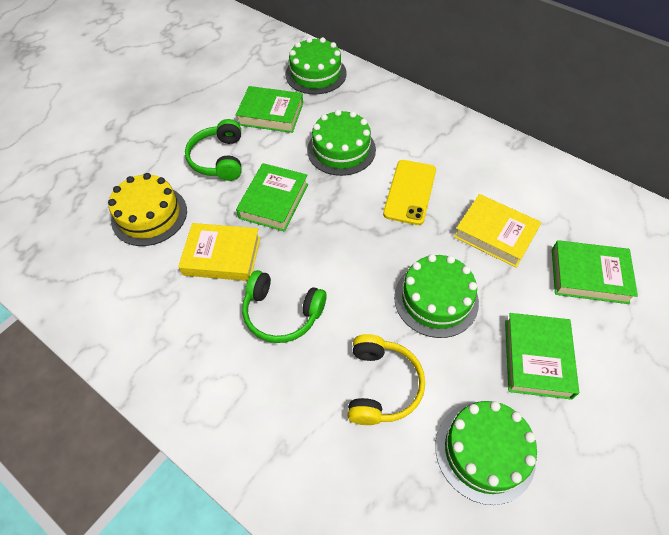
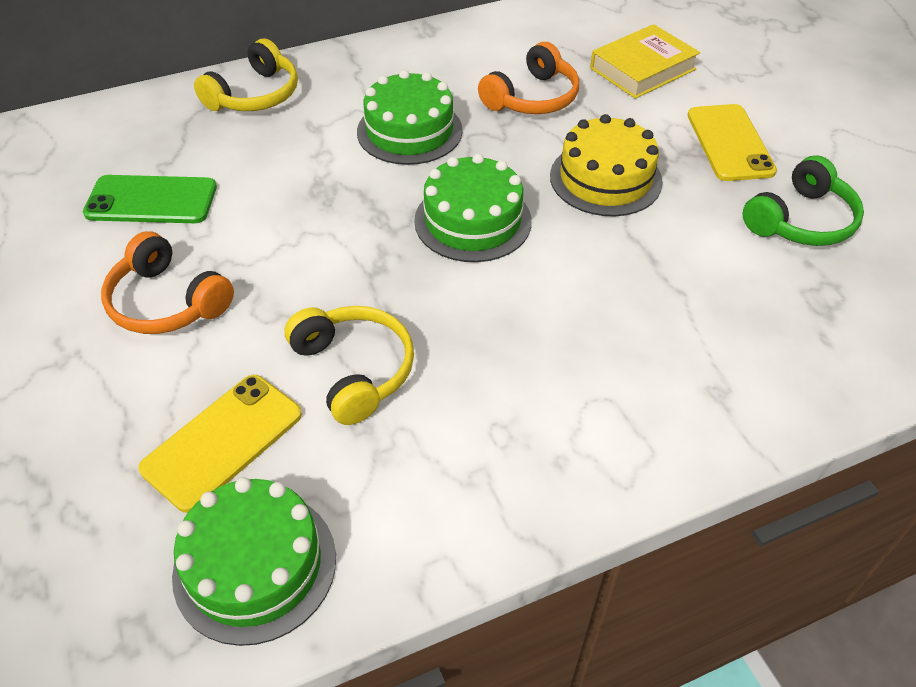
green book: 4 -> 0
green cake: 4 -> 3
green headphones: 2 -> 1
green phone: 0 -> 1
orange headphones: 0 -> 2
yellow book: 2 -> 1
yellow headphones: 1 -> 2
yellow phone: 1 -> 2

